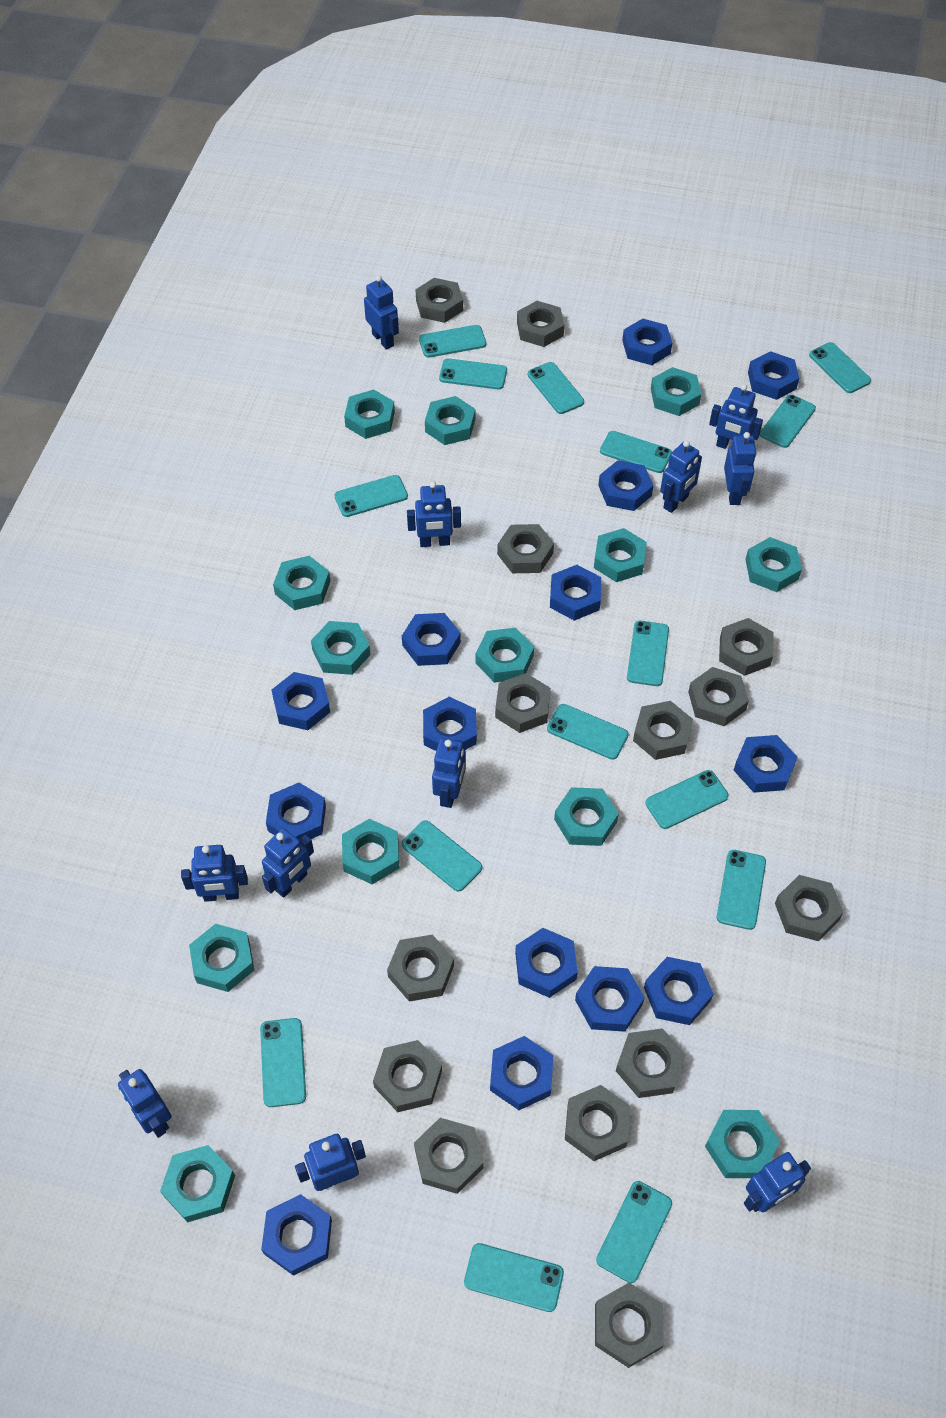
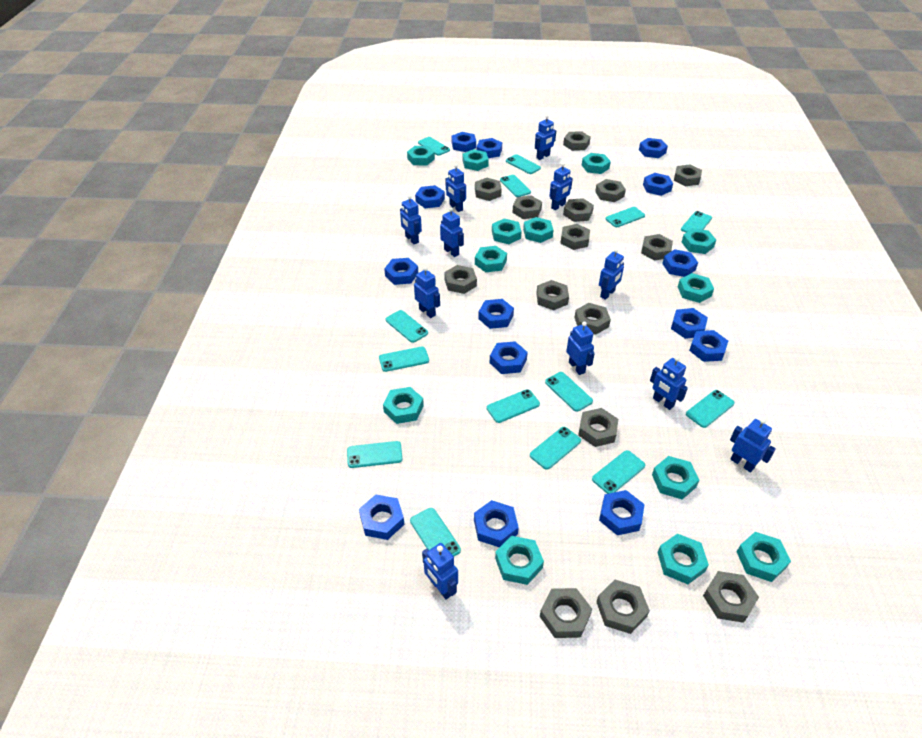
grey nut: 14 -> 15
turquoise phone: 15 -> 14

